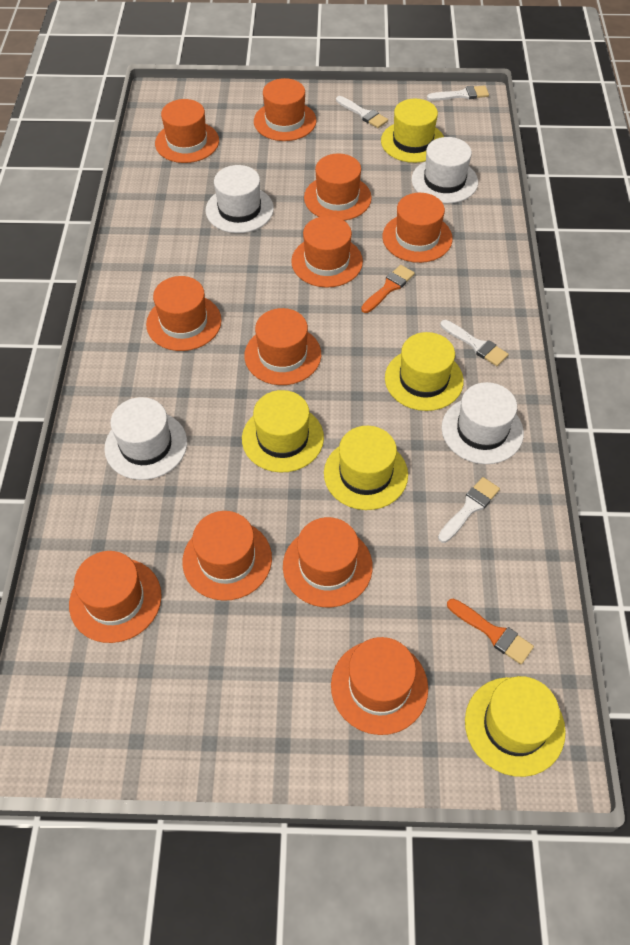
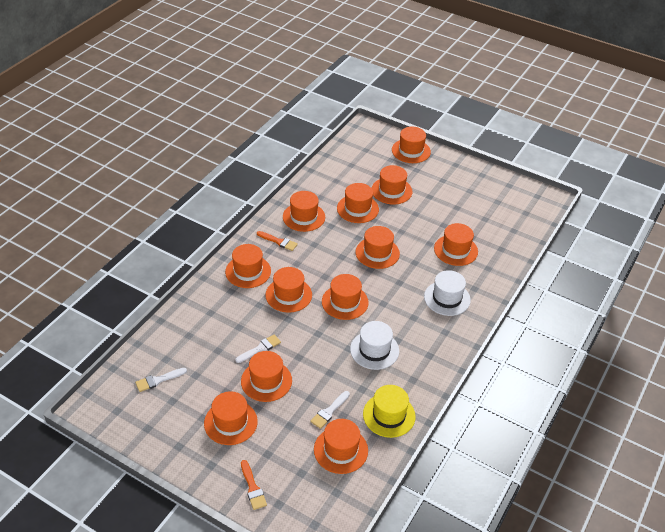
orange hat: 11 -> 12
white brush: 4 -> 3
white hat: 4 -> 2
yellow hat: 5 -> 1

